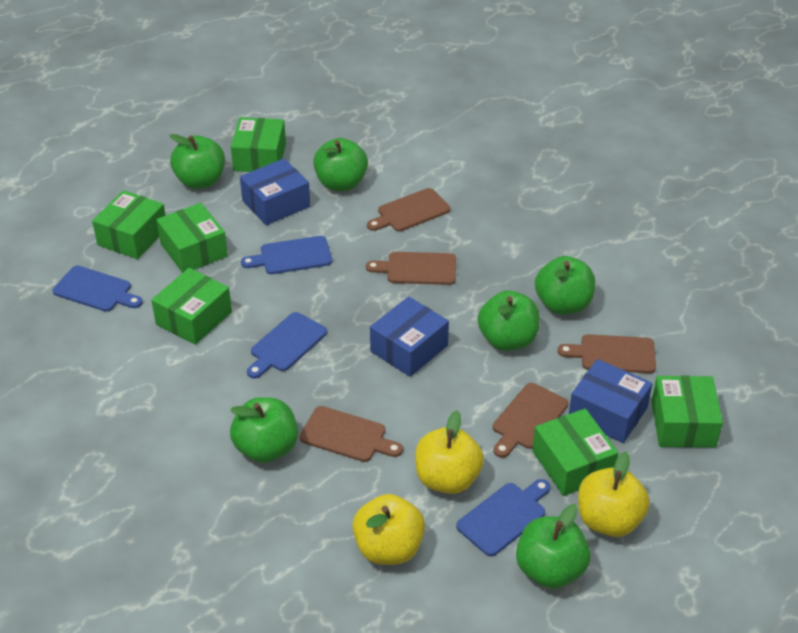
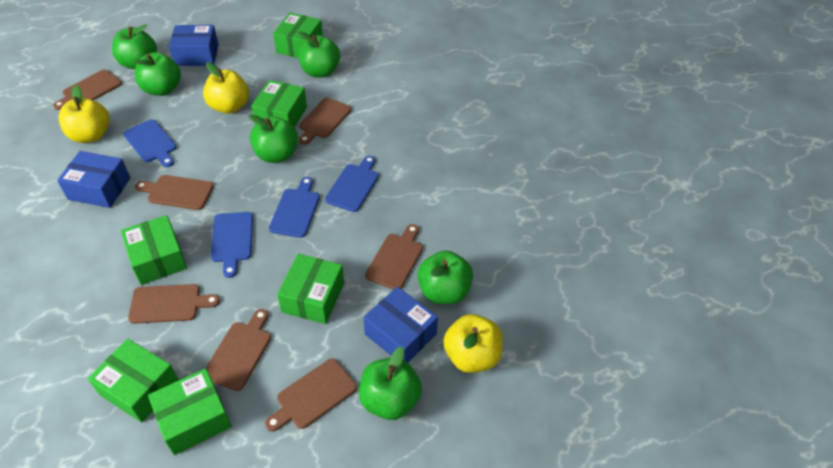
brown cutting board: 5 -> 7

